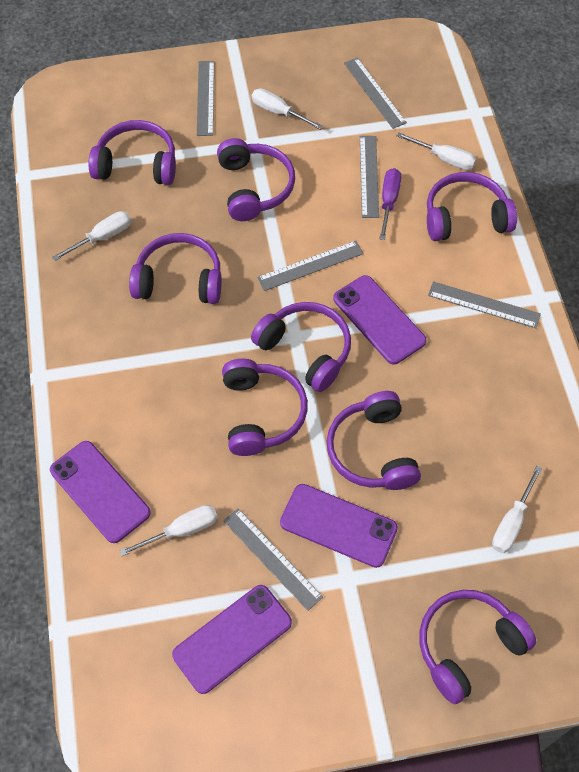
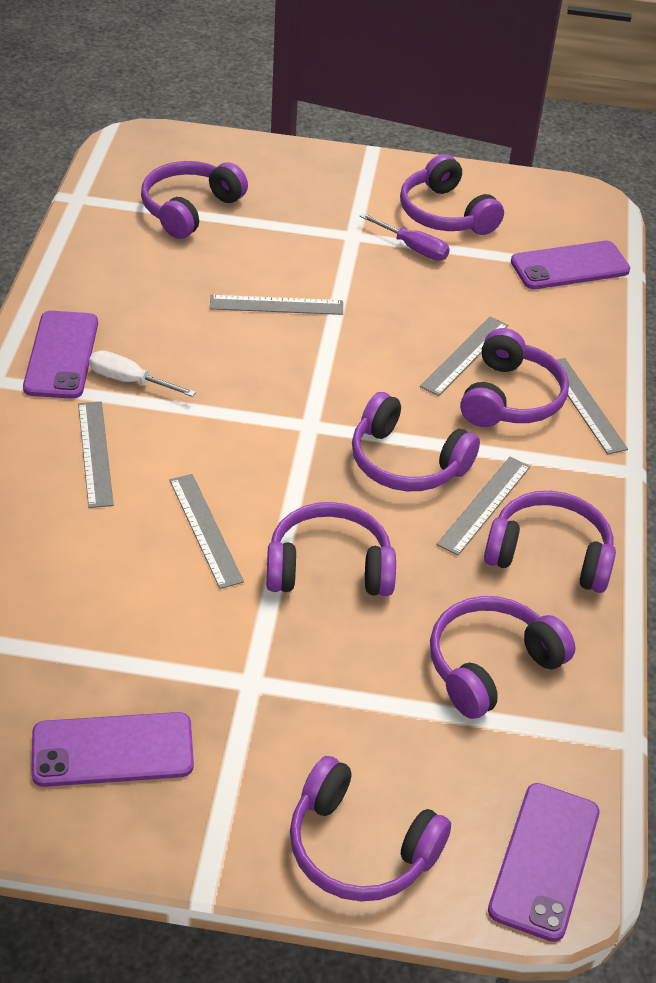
white screwdriver: 5 -> 1

